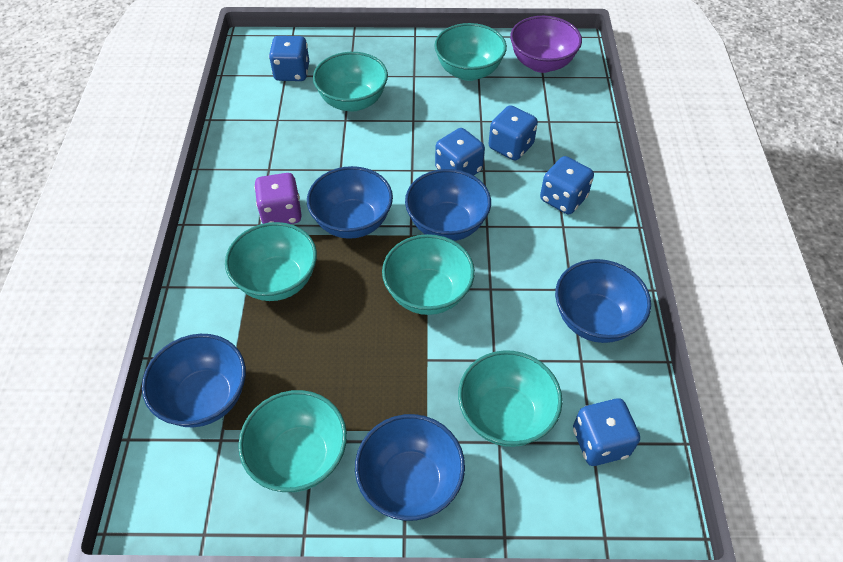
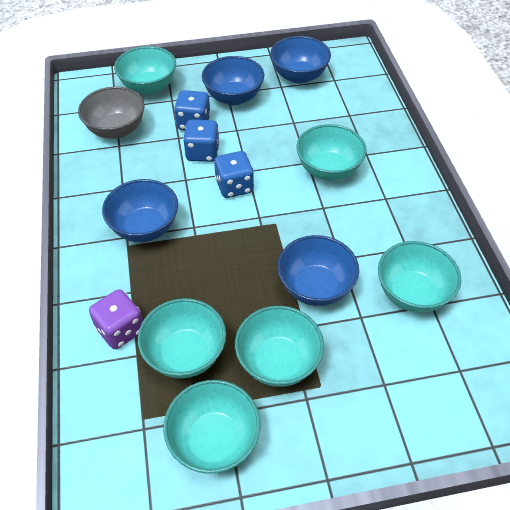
blue bowl: 5 -> 4
blue dice: 5 -> 3
grey bowl: 0 -> 1
purple bowl: 1 -> 0

